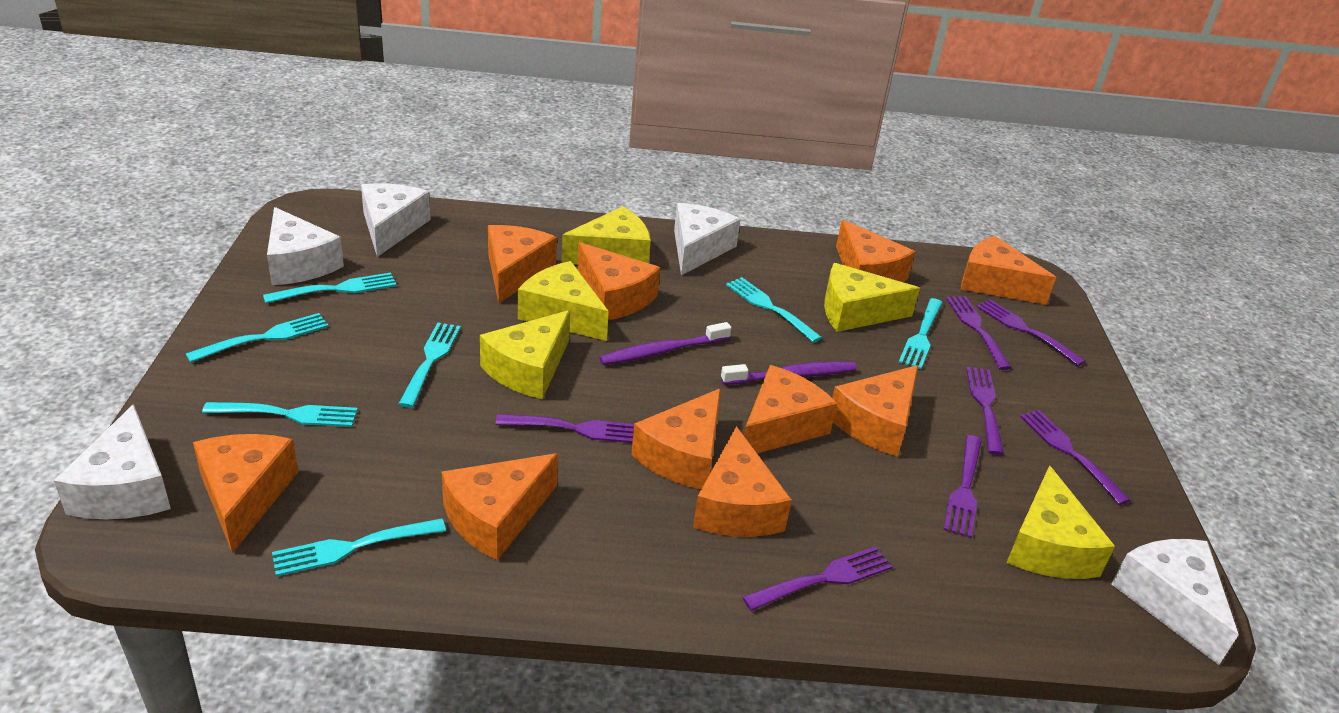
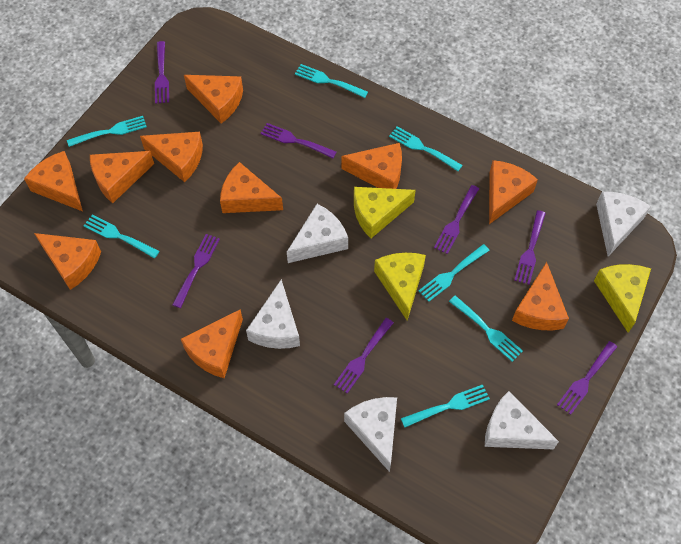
purple toothbrush: 2 -> 0
yellow cheese: 5 -> 3

